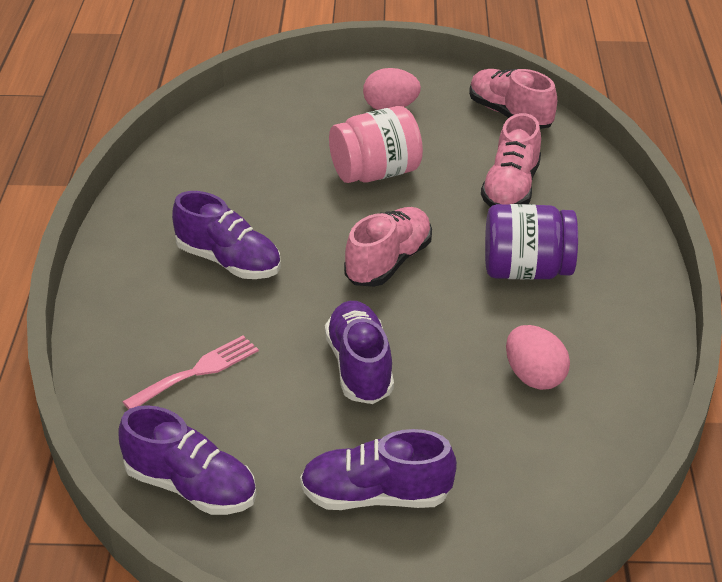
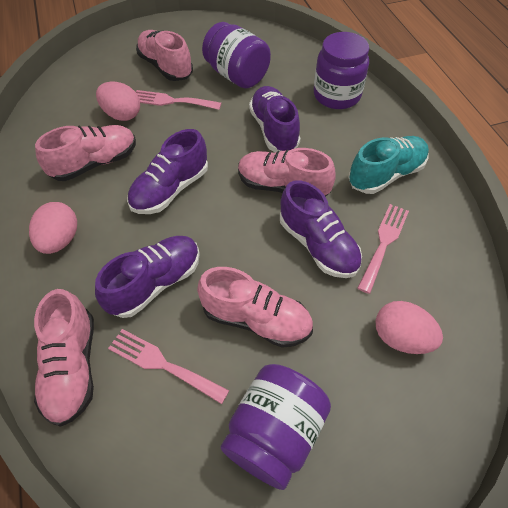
pink egg: 2 -> 3
pink fork: 1 -> 3
pink jar: 1 -> 0
pink shoe: 3 -> 5
purple jar: 1 -> 3
turquoise shoe: 0 -> 1

